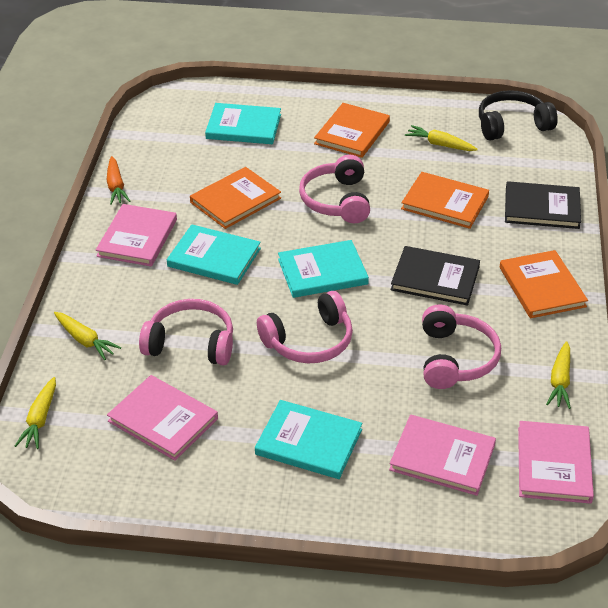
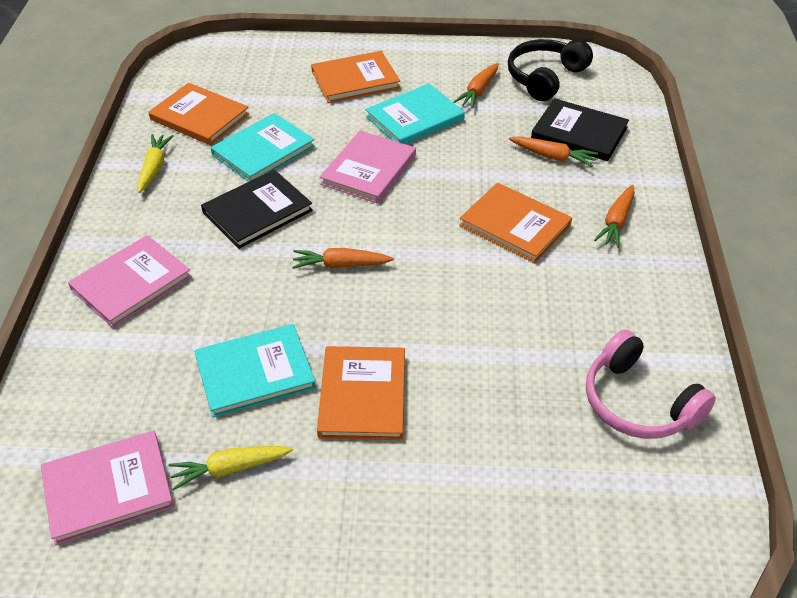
orange carrot: 1 -> 4
pink book: 4 -> 3
pink headphones: 4 -> 1
turquoise book: 4 -> 3
yellow carrot: 4 -> 2

